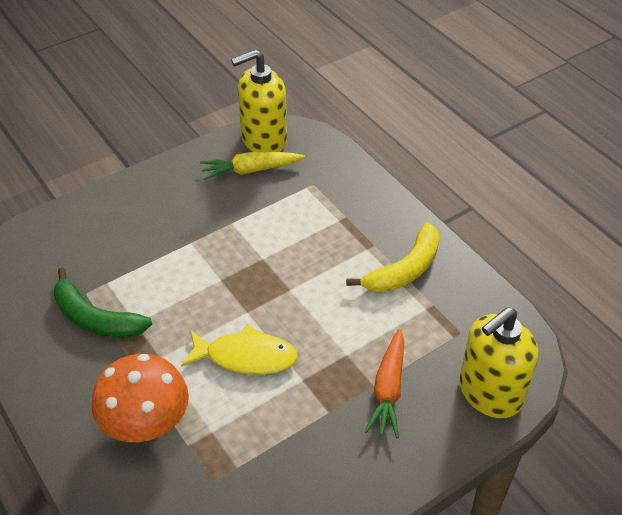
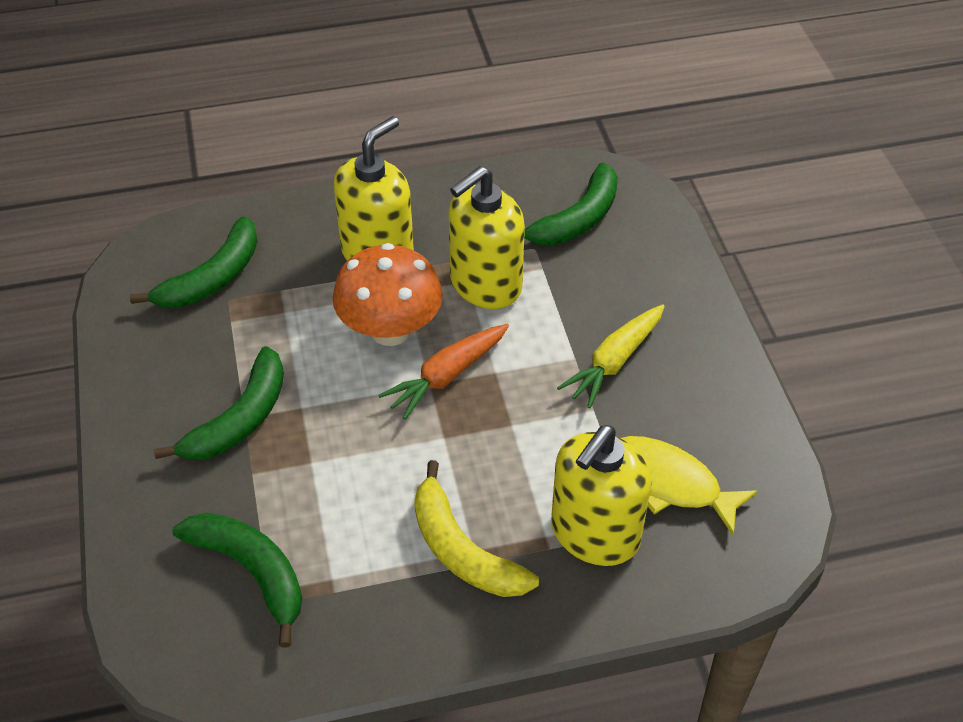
green banana: 1 -> 4
yellow soap dispenser: 2 -> 3

